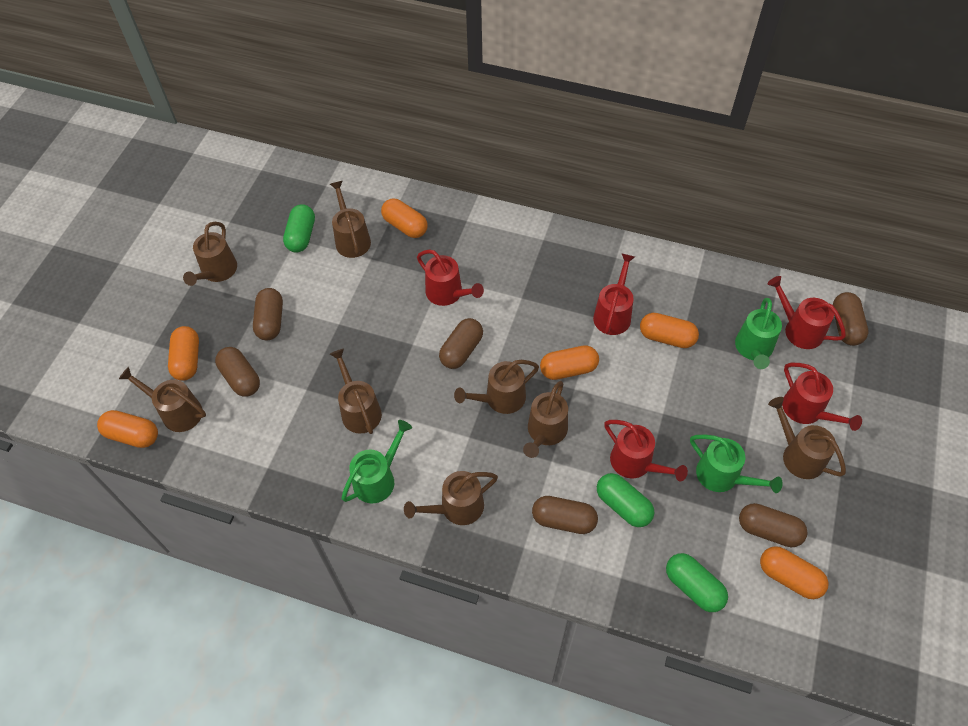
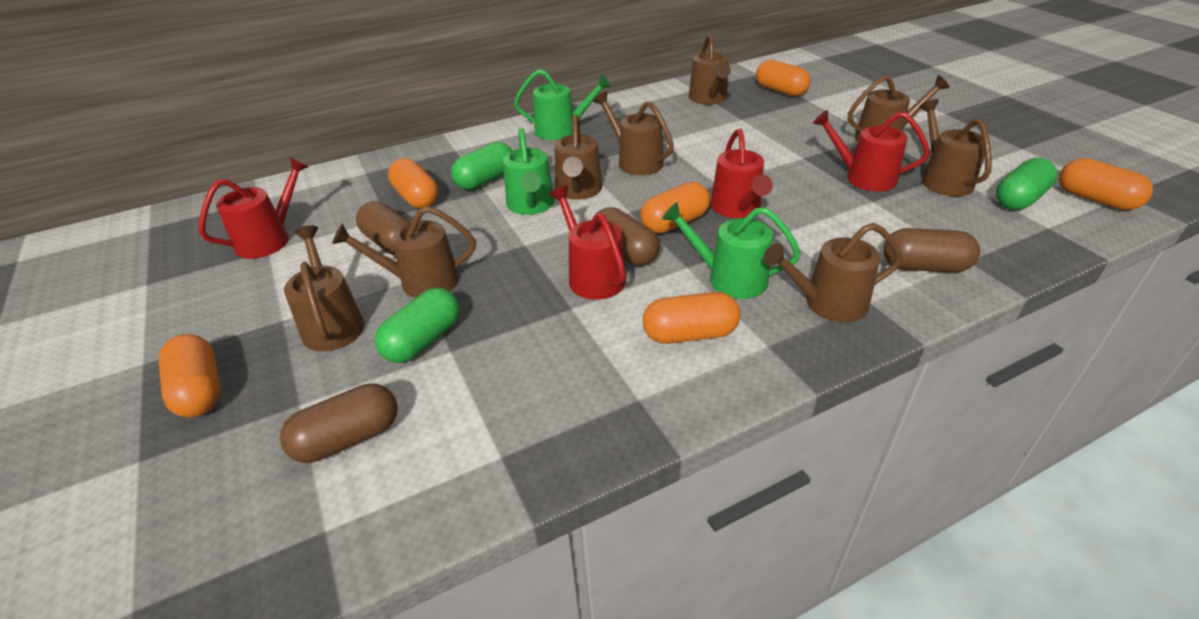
brown capsule: 6 -> 4
red watering can: 5 -> 4

